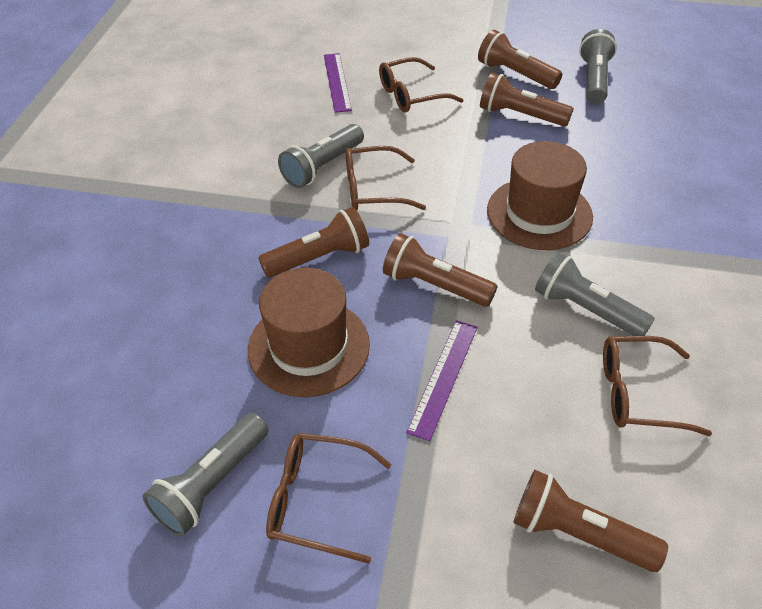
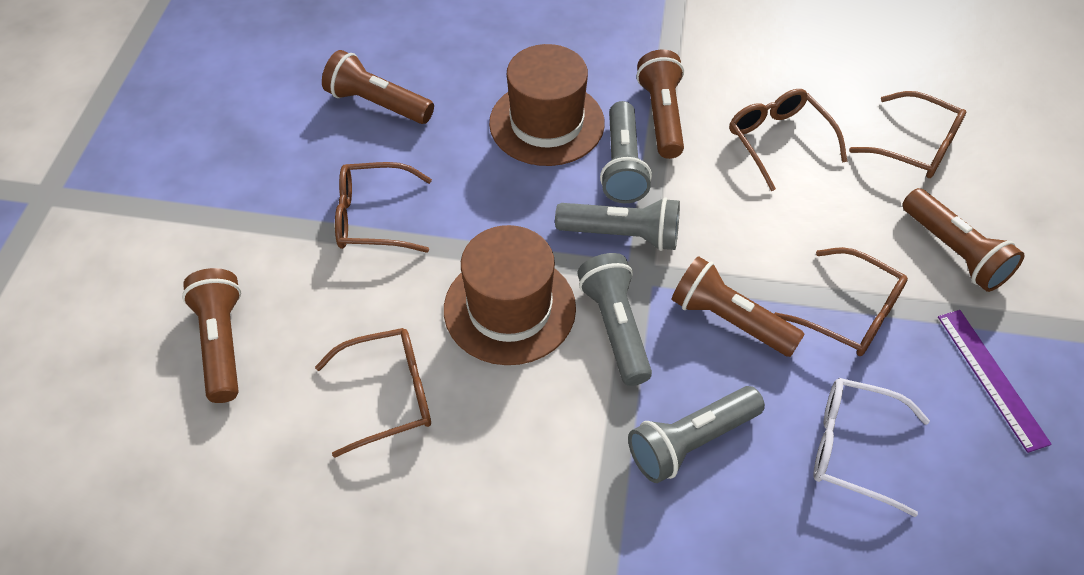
brown glasses: 4 -> 5
purple ruler: 2 -> 1
white glasses: 0 -> 1

